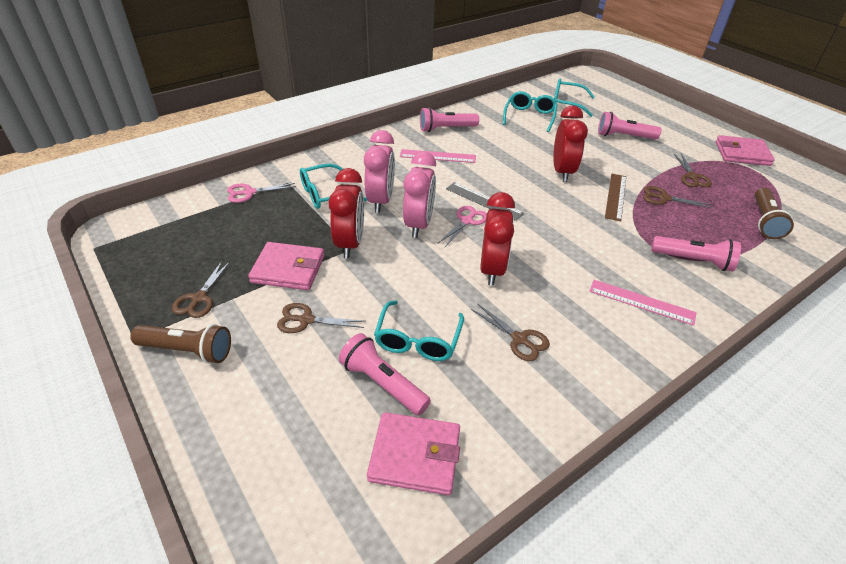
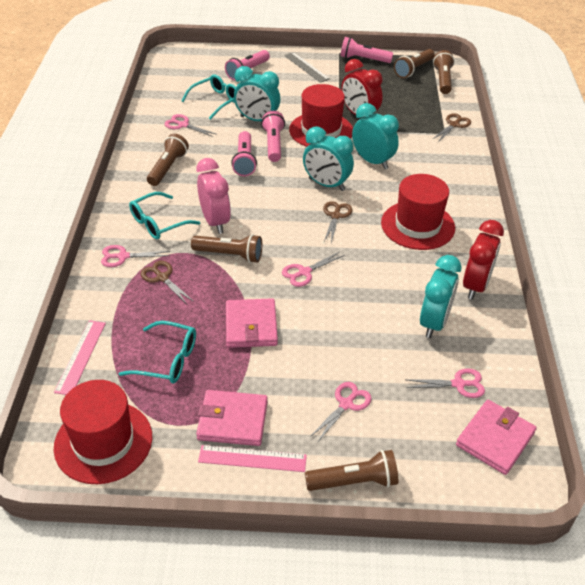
brown flashlight: 2 -> 5
brown ruler: 1 -> 0
brown scissors: 5 -> 3
pink clock: 2 -> 1
pink scissors: 2 -> 5
red clock: 3 -> 2
red hat: 0 -> 3
turquoise clock: 0 -> 4
turquoise glasses: 4 -> 3

